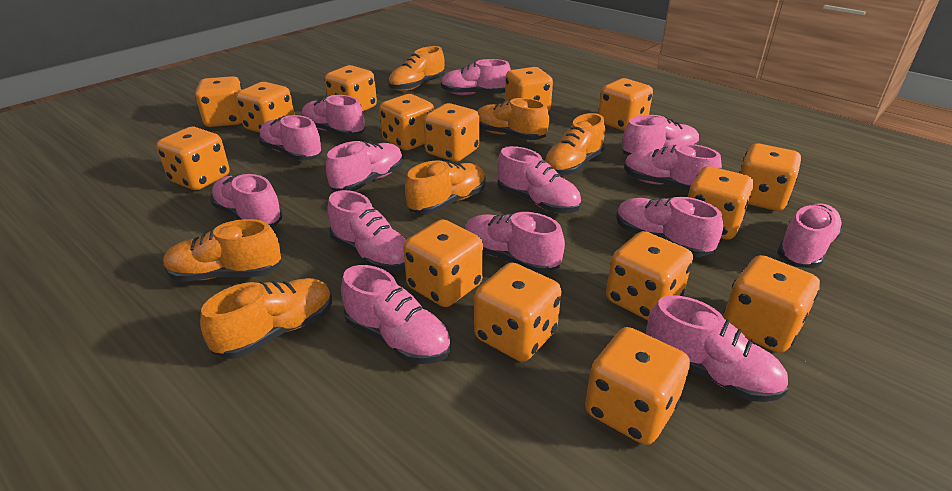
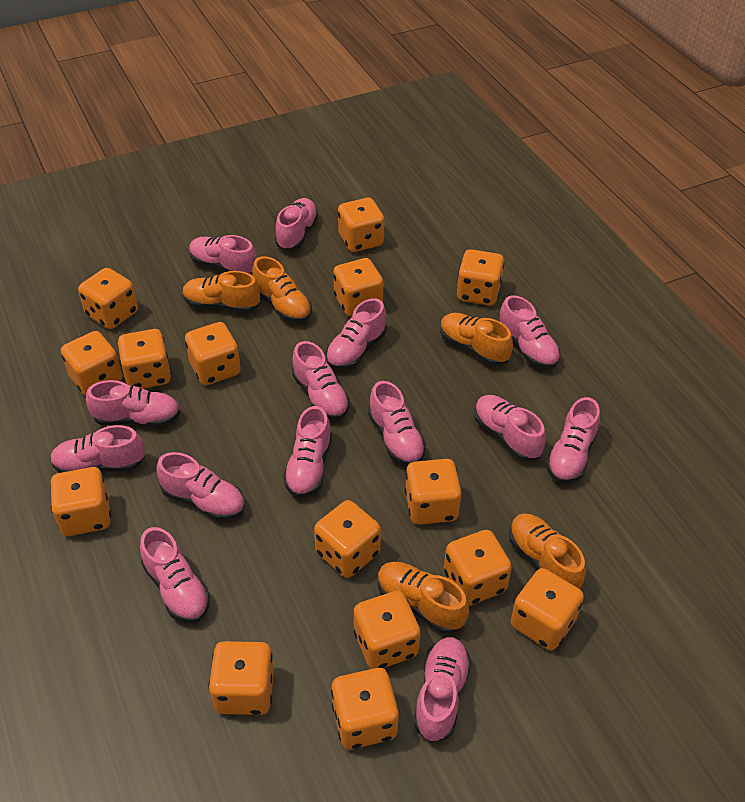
orange shoe: 6 -> 5

